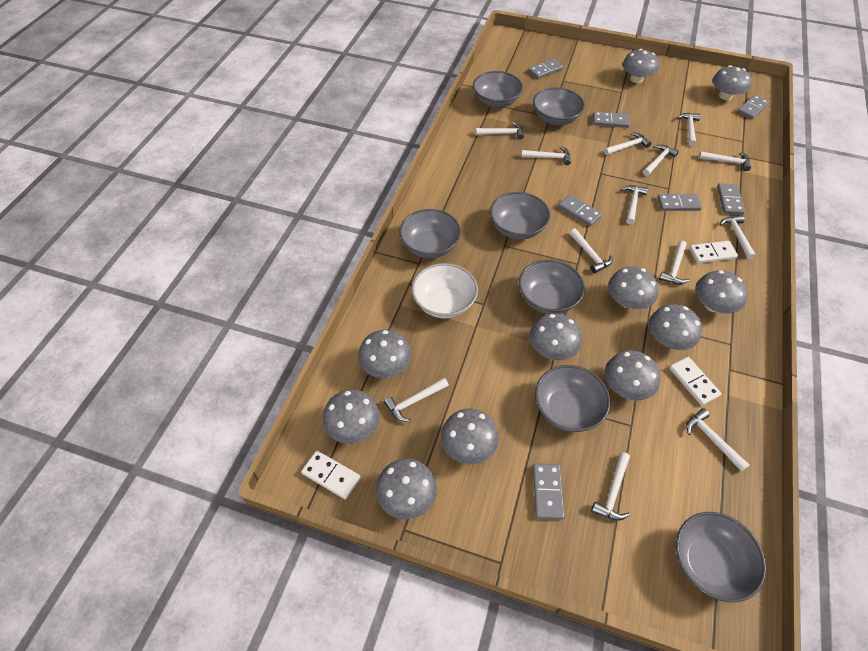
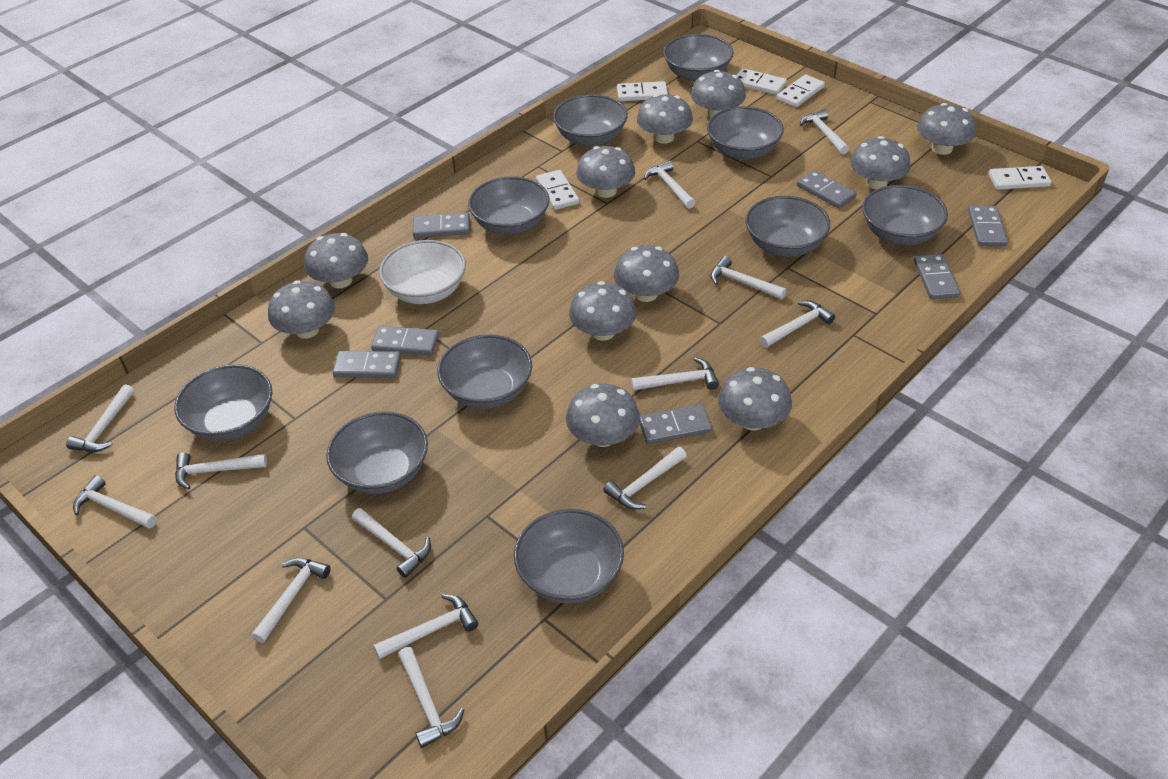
grey bowl: 7 -> 10
white domino: 3 -> 5

